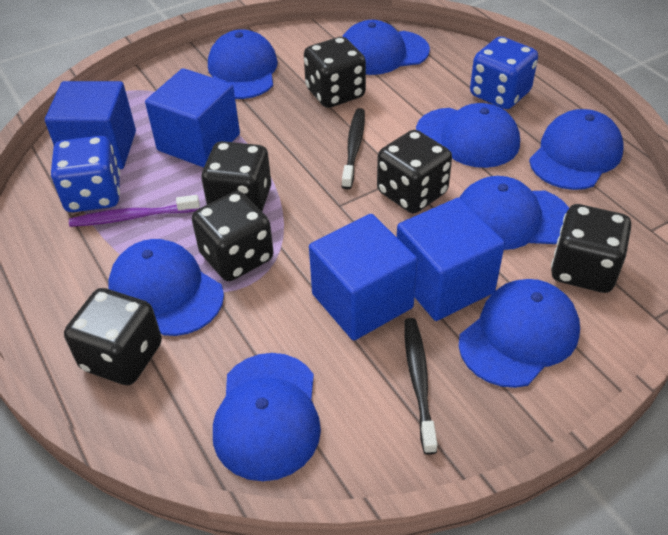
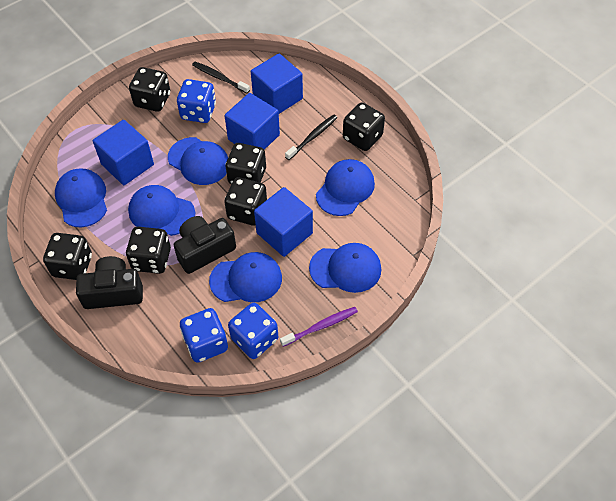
black camera: 0 -> 2
blue cap: 8 -> 6
blue dice: 2 -> 3

